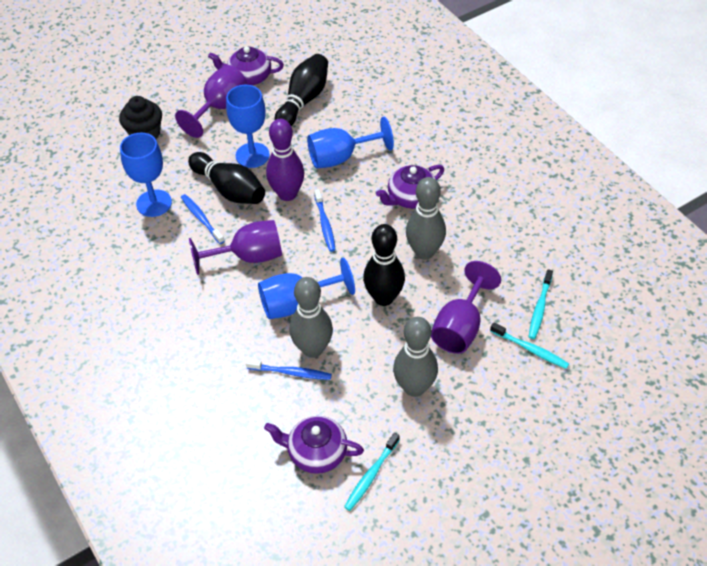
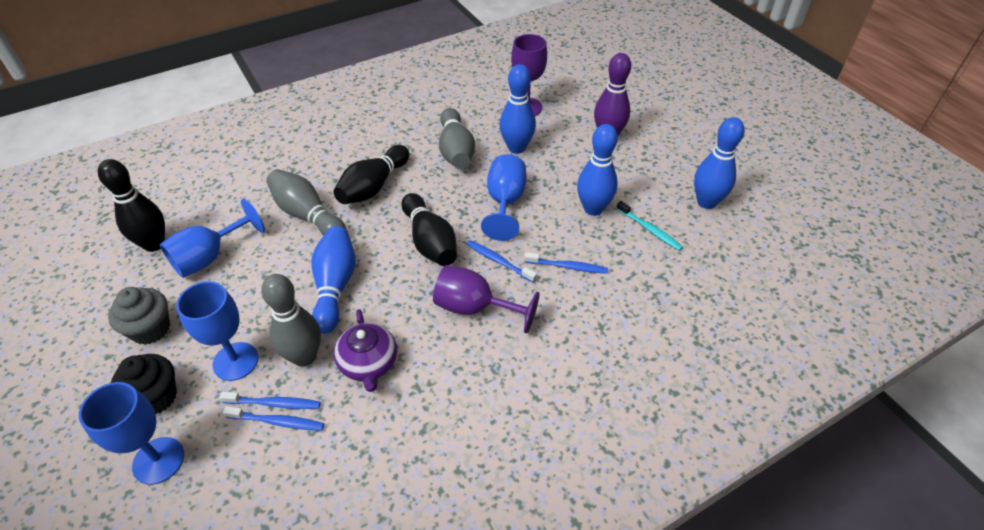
blue bowling pin: 0 -> 4
blue toothbrush: 3 -> 4
grey cupcake: 0 -> 1
purple goblet: 3 -> 2
purple teapot: 3 -> 1
turquoise toothbrush: 3 -> 1

